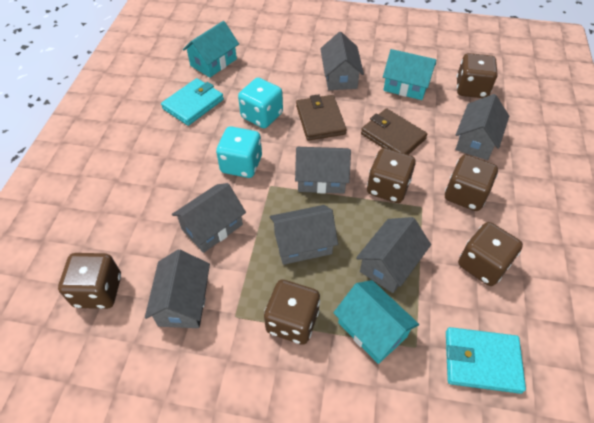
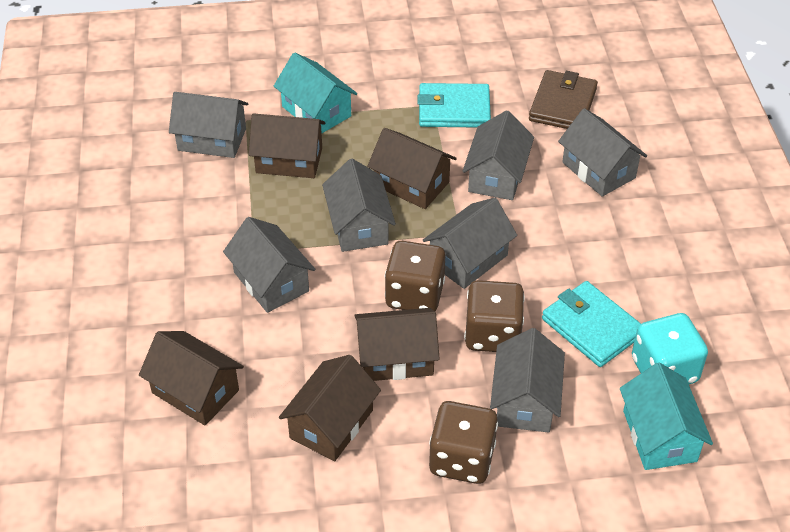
brown dice: 6 -> 3
brown house: 0 -> 5
brown wallet: 2 -> 1
turquoise dice: 2 -> 1
turquoise house: 3 -> 2

